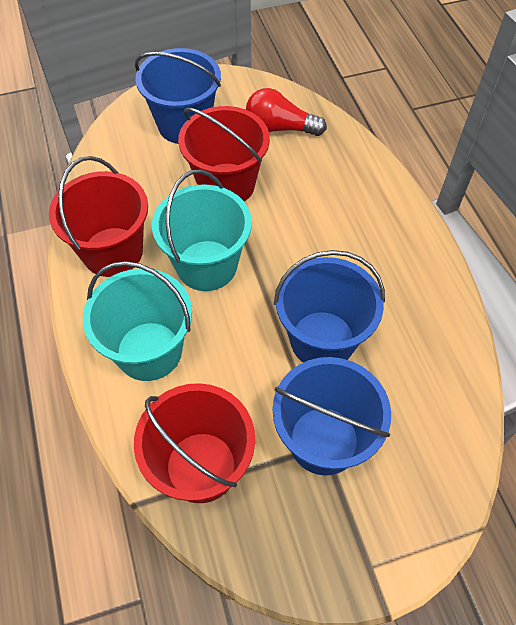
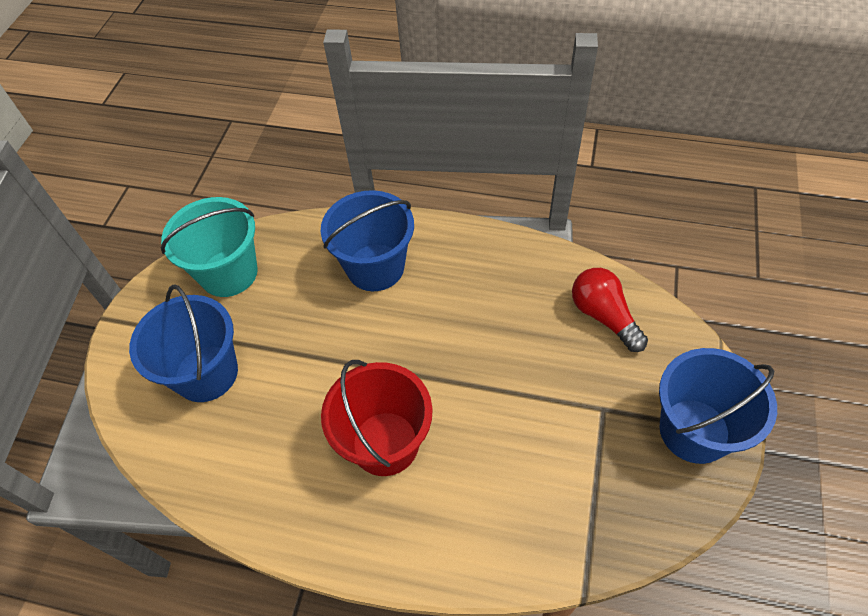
red bucket: 3 -> 1
turquoise bucket: 2 -> 1

